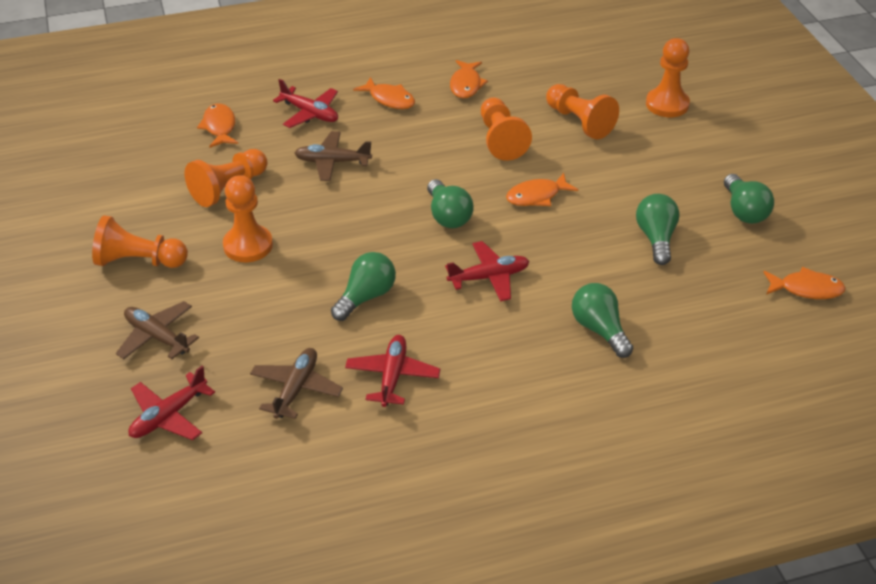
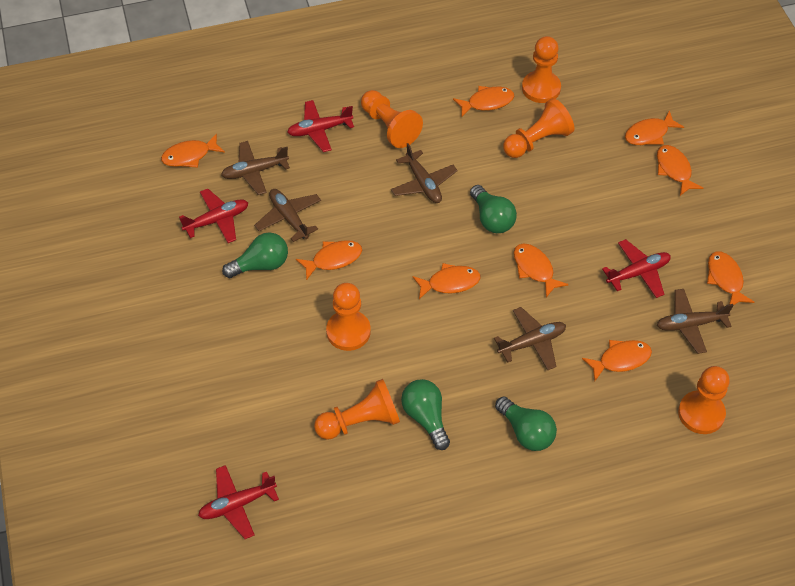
brown plane: 3 -> 5
green light bulb: 5 -> 4
orange fish: 5 -> 9

